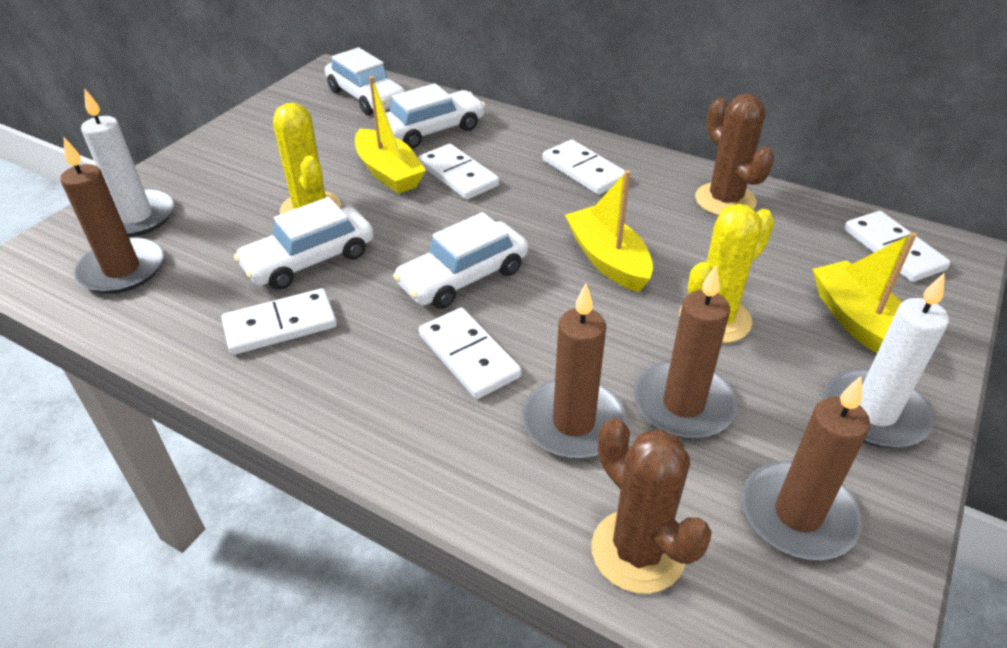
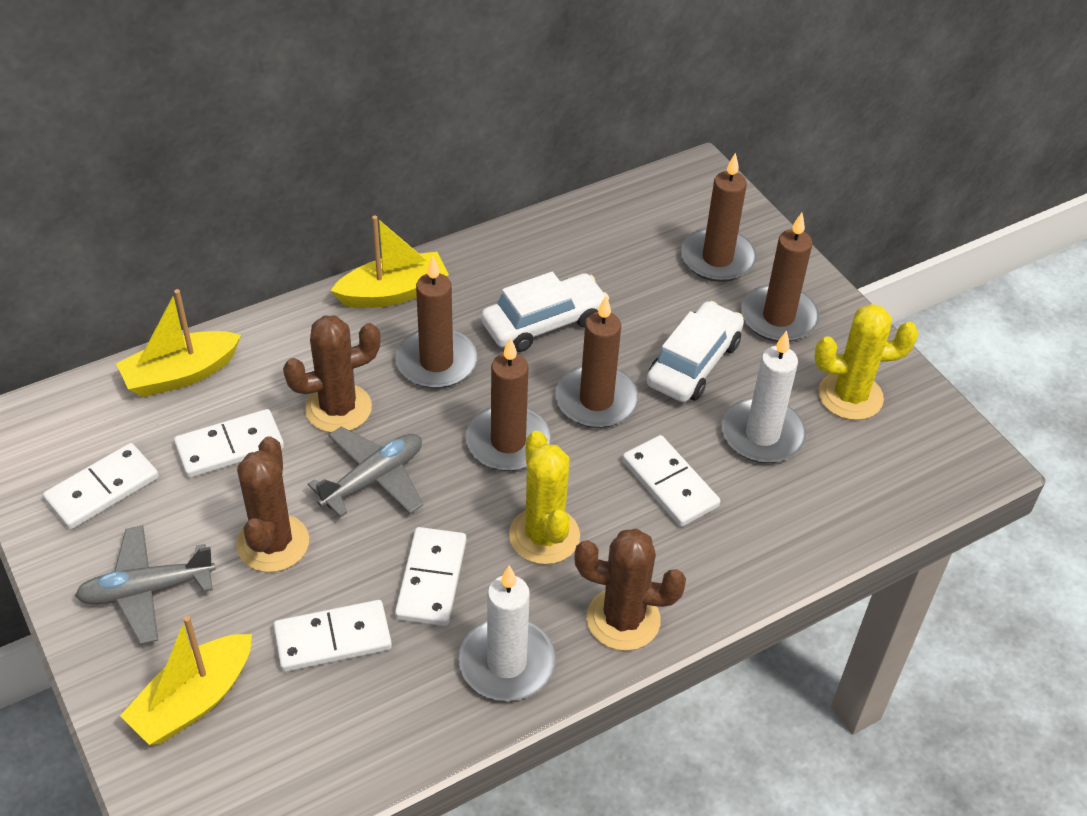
brown cactus: 2 -> 3
brown candle: 4 -> 5
grey plane: 0 -> 2
white car: 4 -> 2

